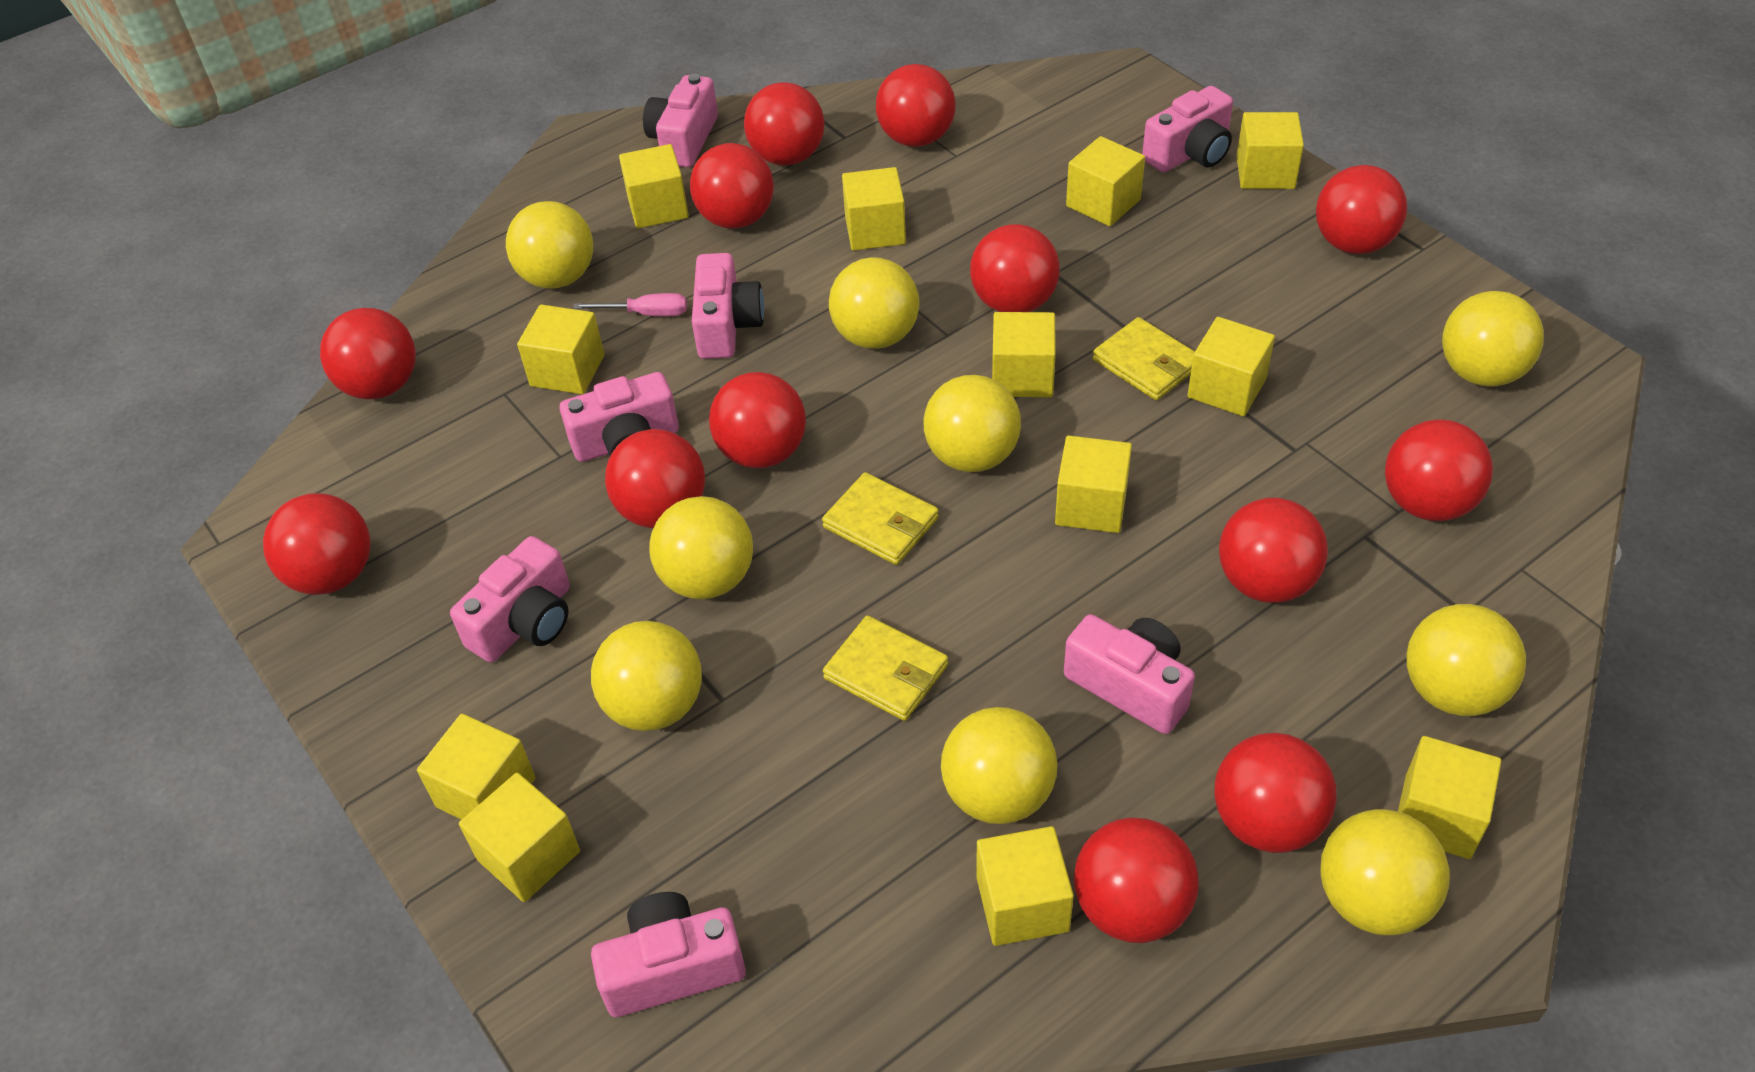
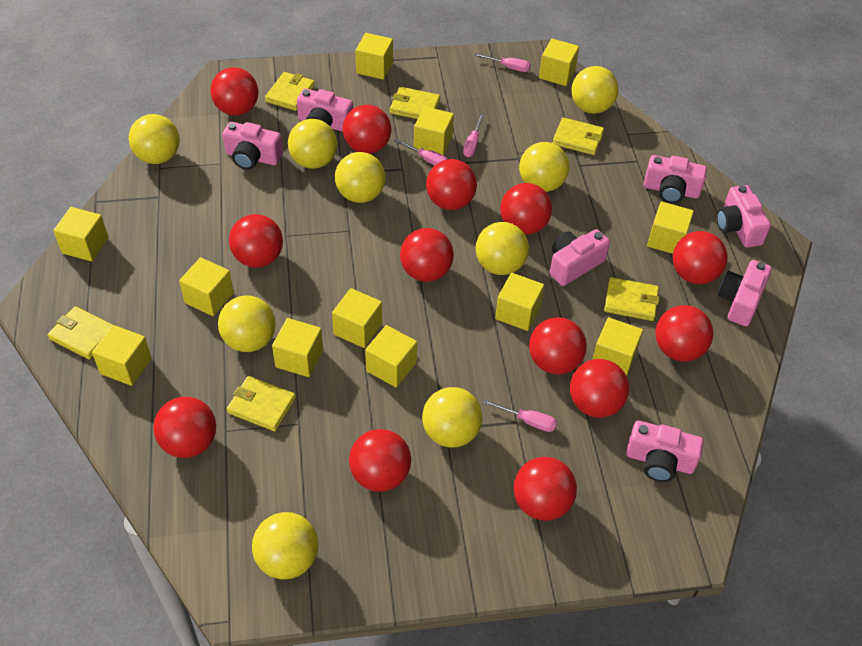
pink screwdriver: 1 -> 4
yellow wallet: 3 -> 6

